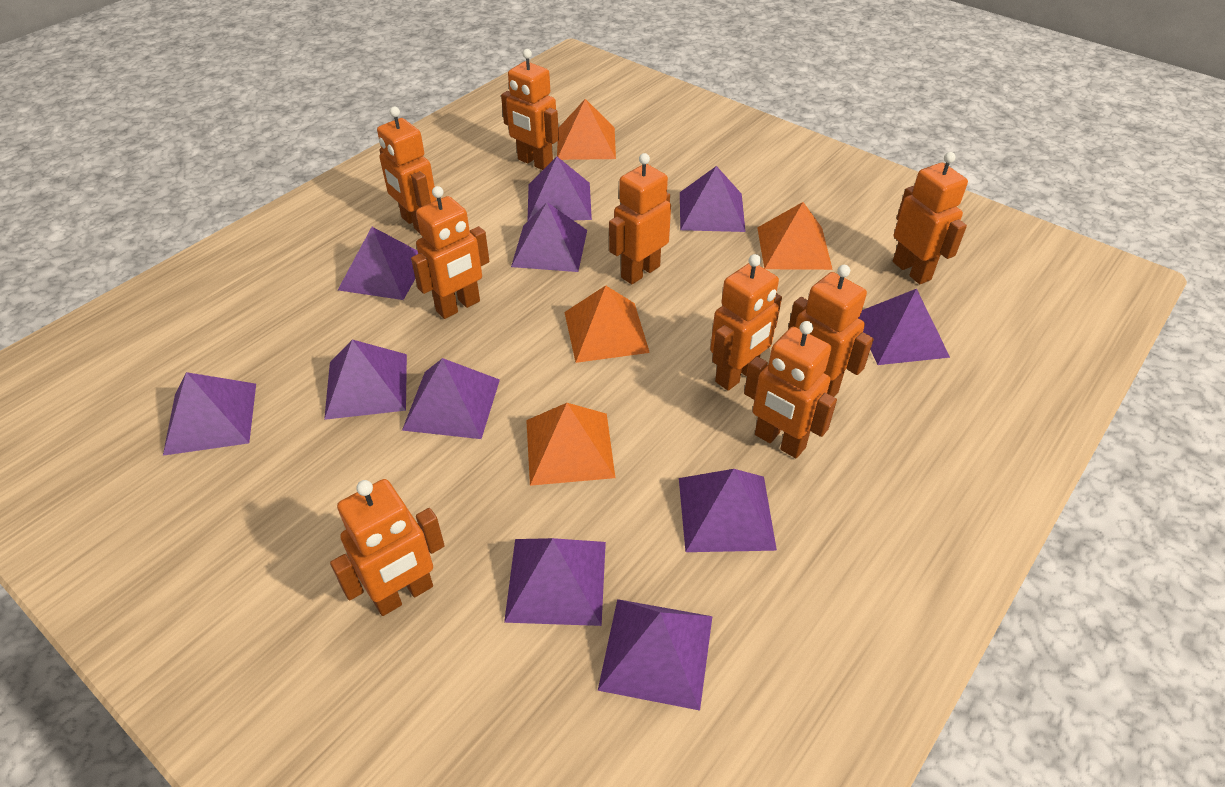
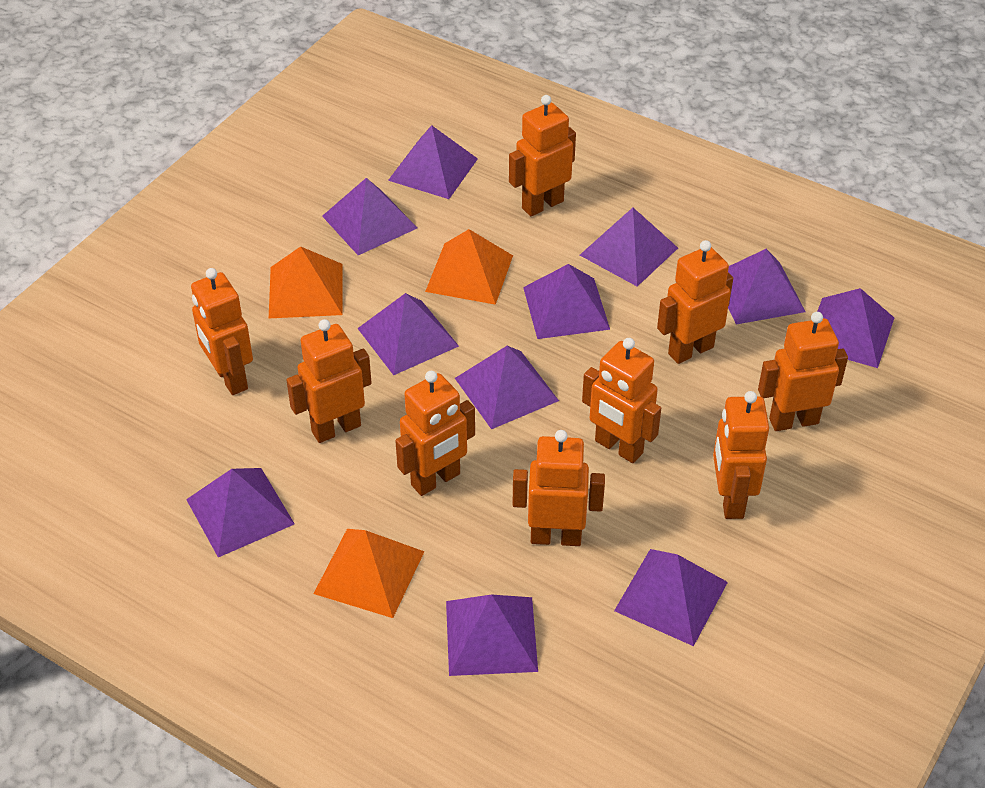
orange pyramid: 4 -> 3

